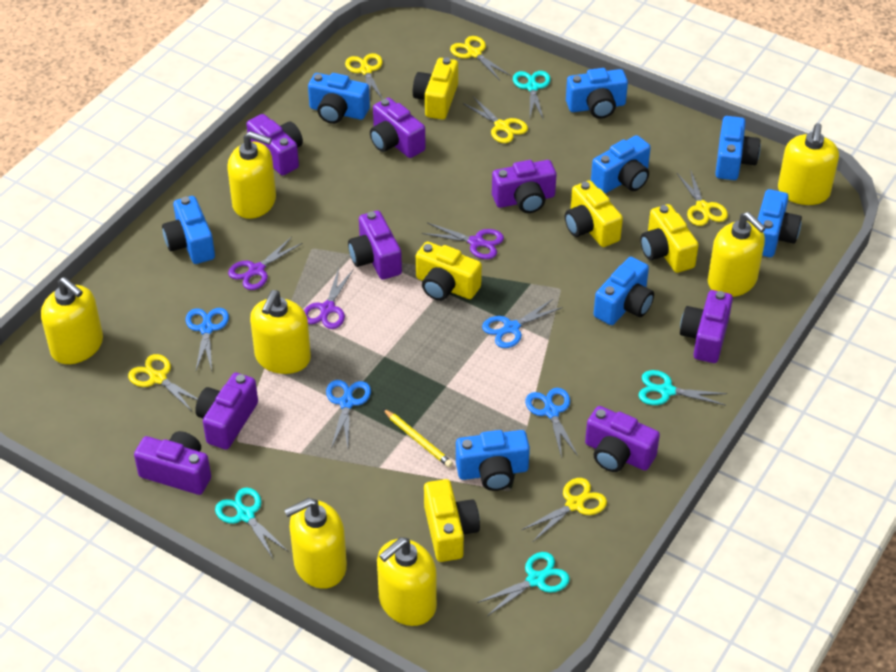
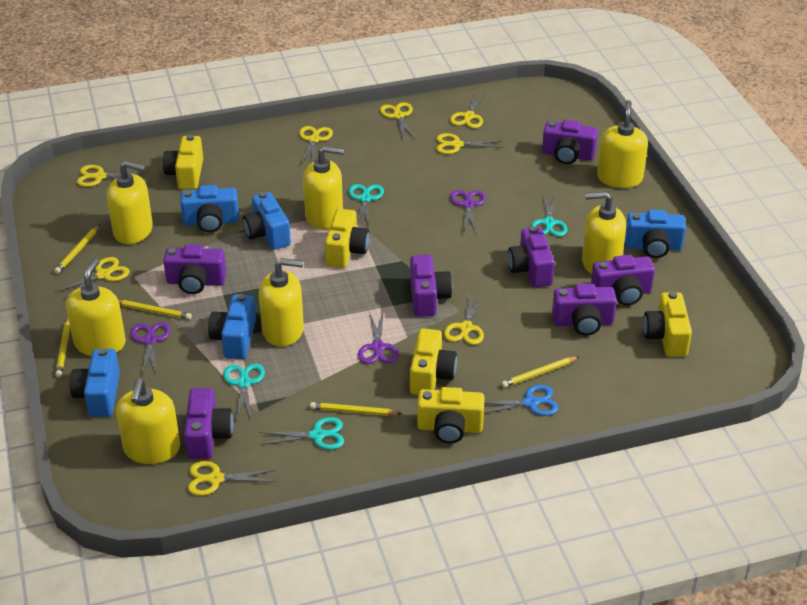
blue camera: 8 -> 5
blue scissors: 4 -> 1
purple camera: 8 -> 7
yellow pencil: 1 -> 5
yellow scissors: 6 -> 8

